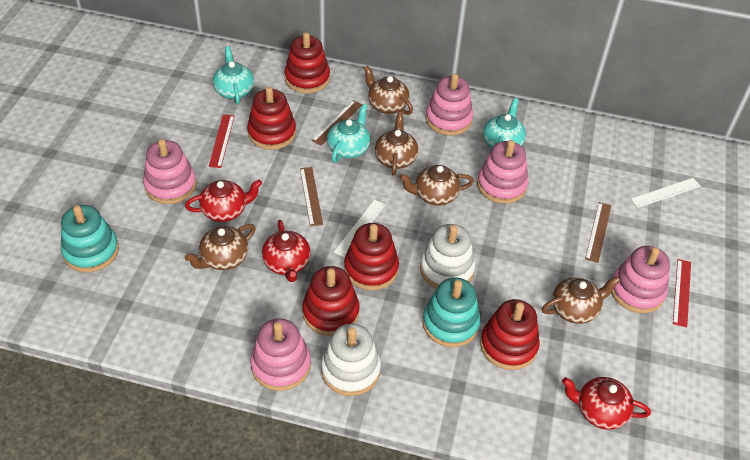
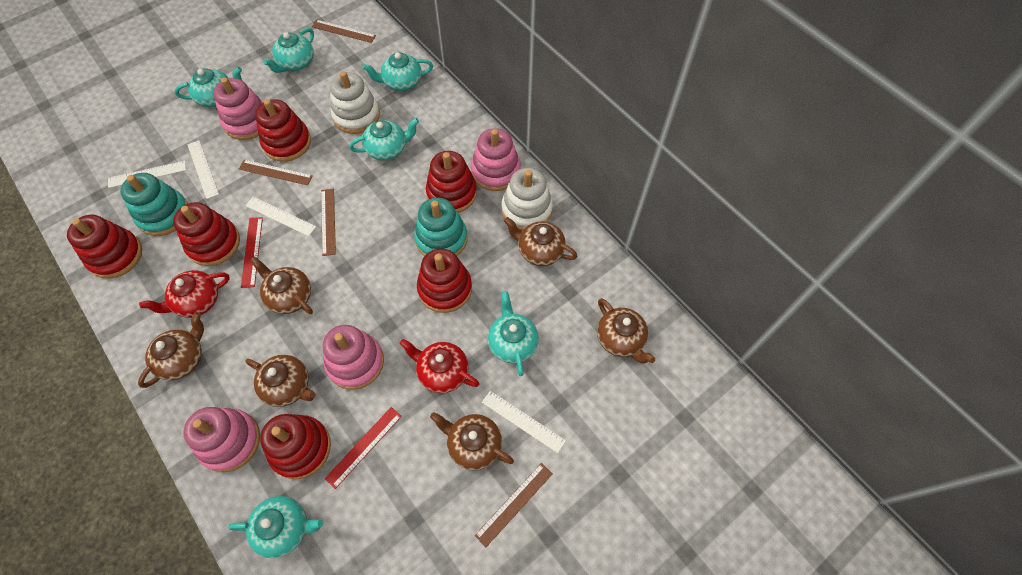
brown ruler: 3 -> 4
brown teapot: 5 -> 6
pink stacking toy: 5 -> 4
red stacking toy: 5 -> 6
red teapot: 3 -> 2
turquoise teapot: 3 -> 6
white ruler: 2 -> 4

